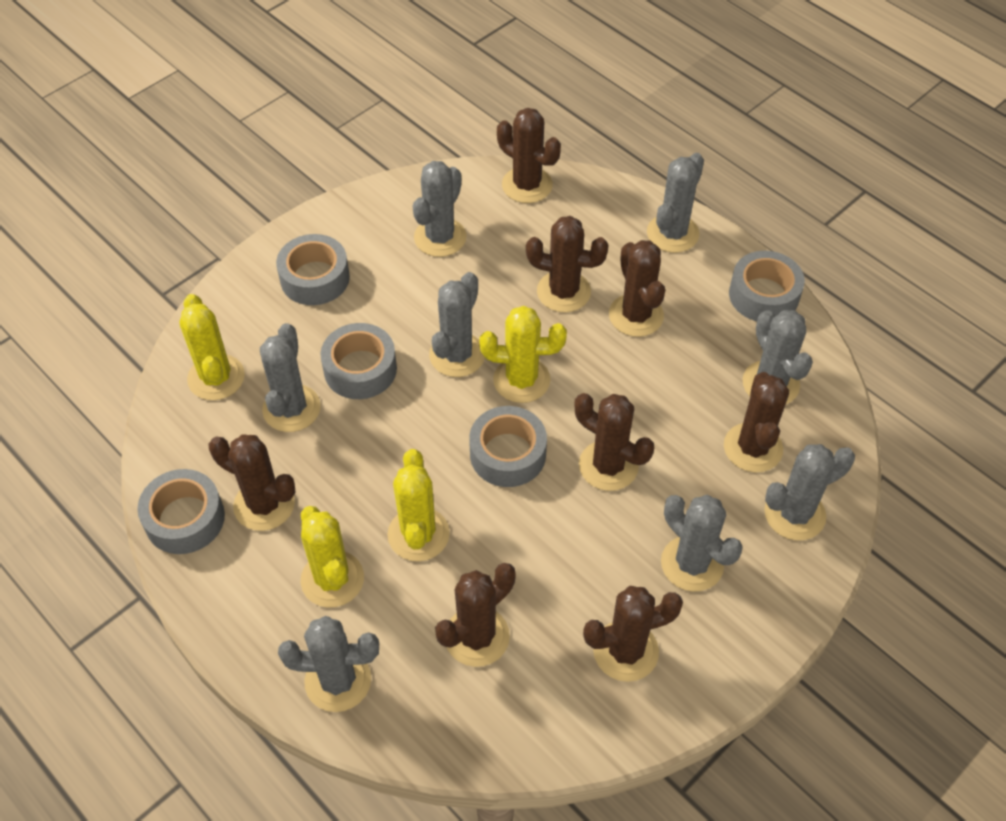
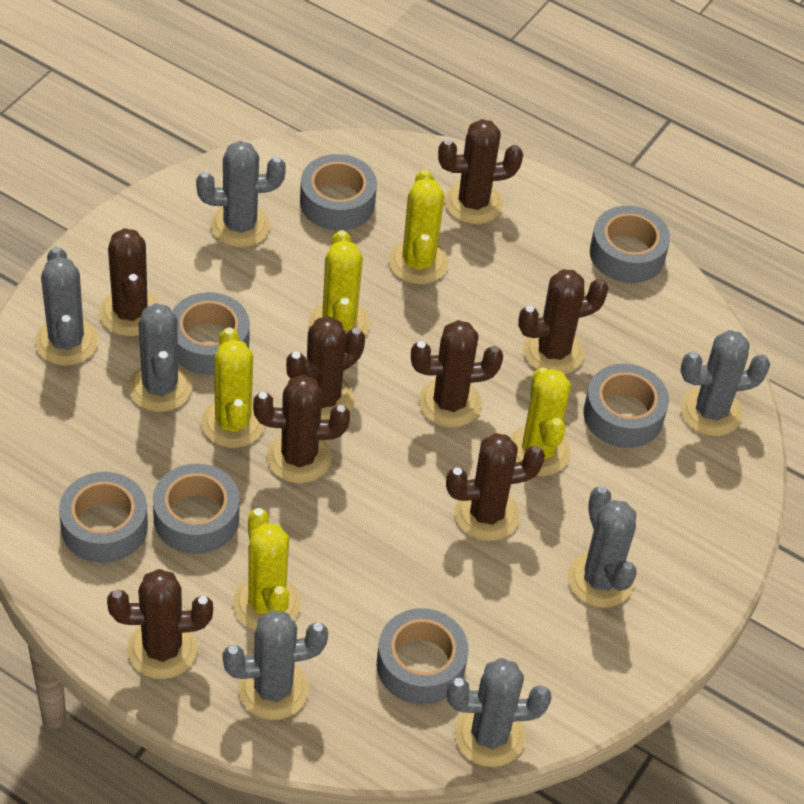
grey cactus: 8 -> 7
grey tape: 5 -> 7
yellow cactus: 4 -> 5

